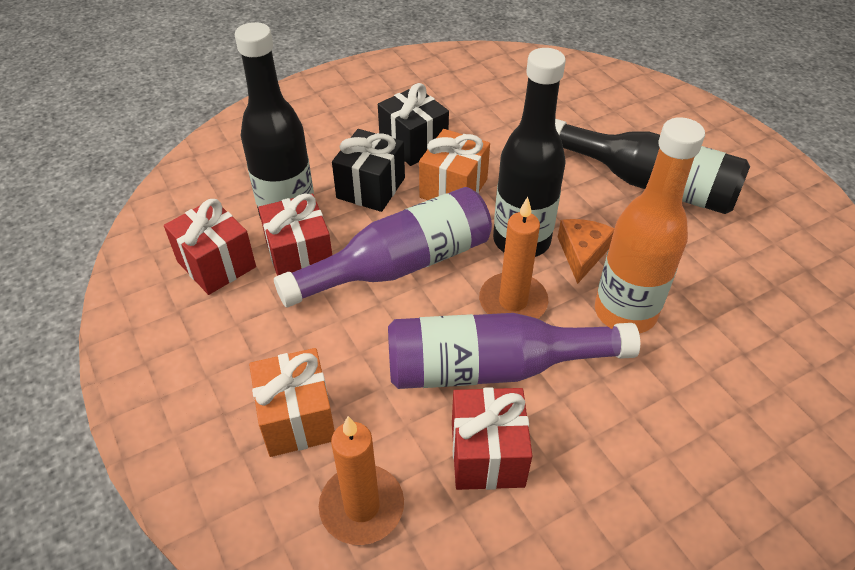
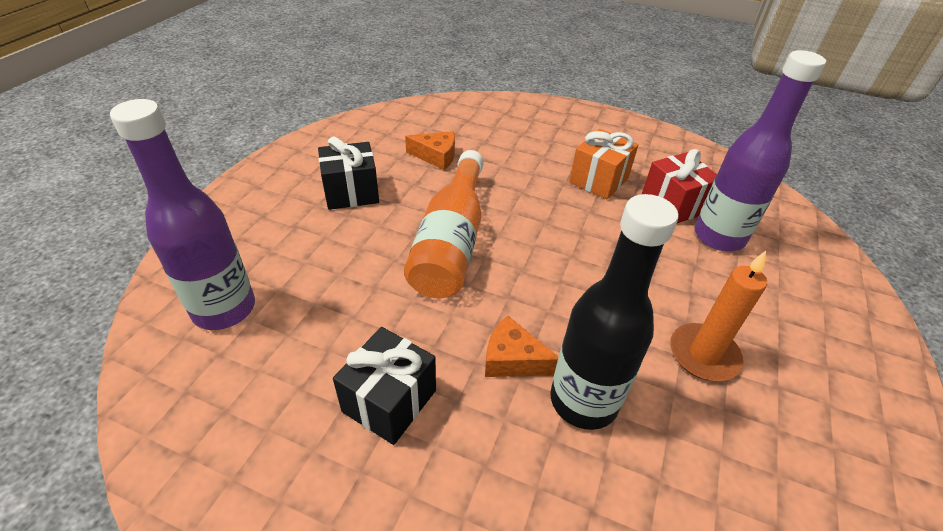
black bottle: 3 -> 1
orange candle: 2 -> 1
orange cheese: 1 -> 2
orange gift: 2 -> 1
red gift: 3 -> 1

